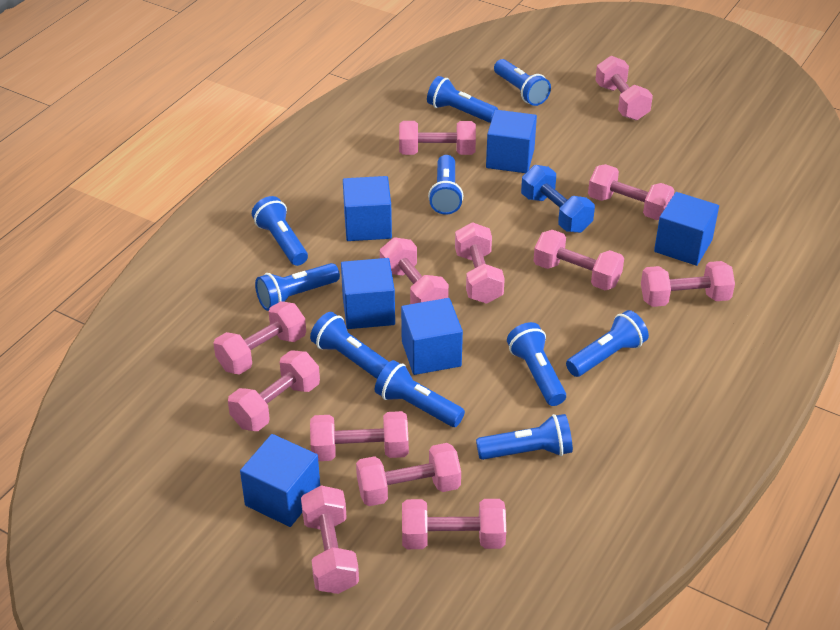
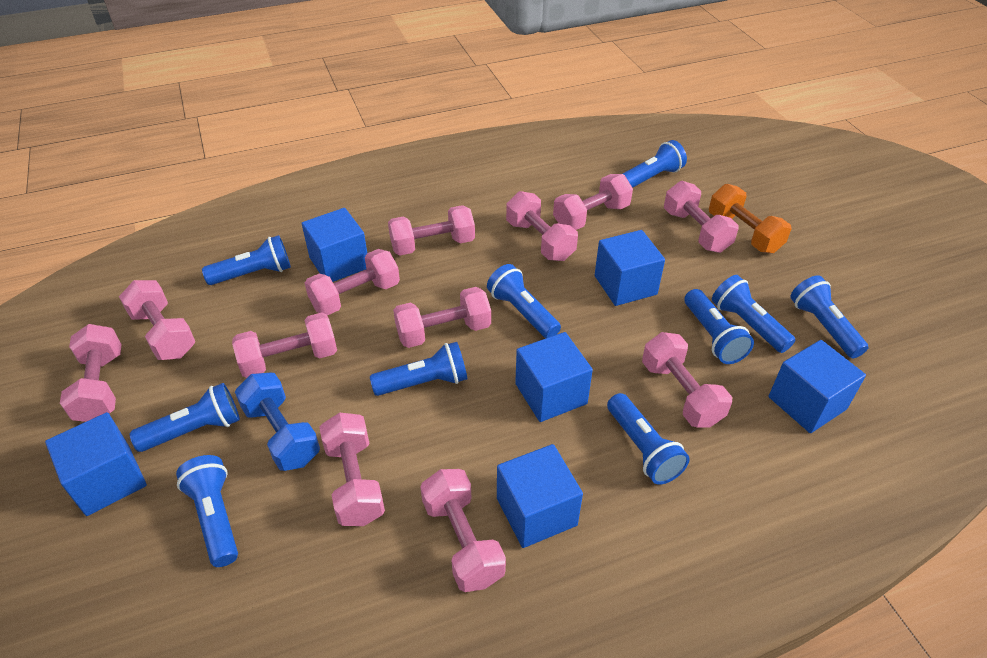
orange dumbbell: 0 -> 1
pink dumbbell: 13 -> 12

